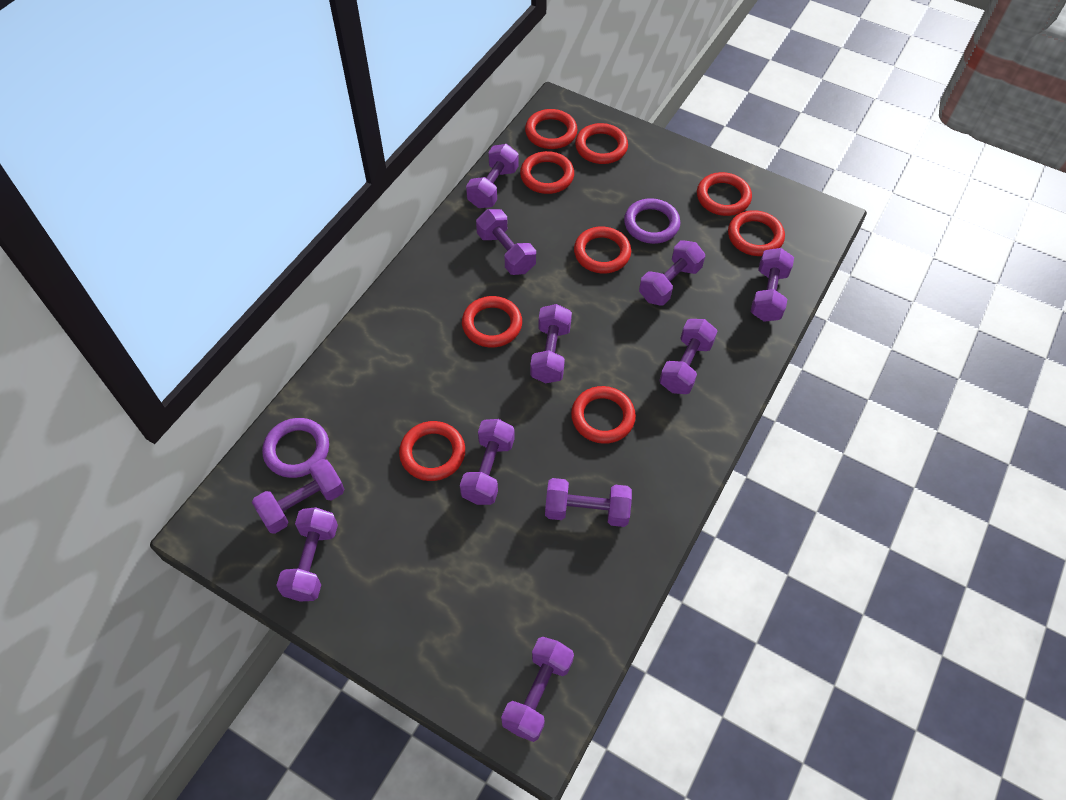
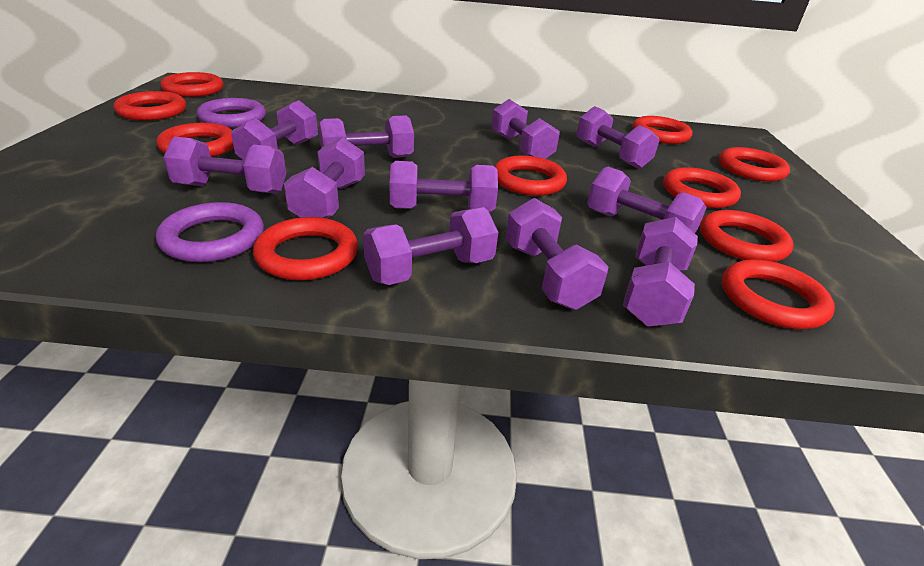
red ring: 9 -> 10

